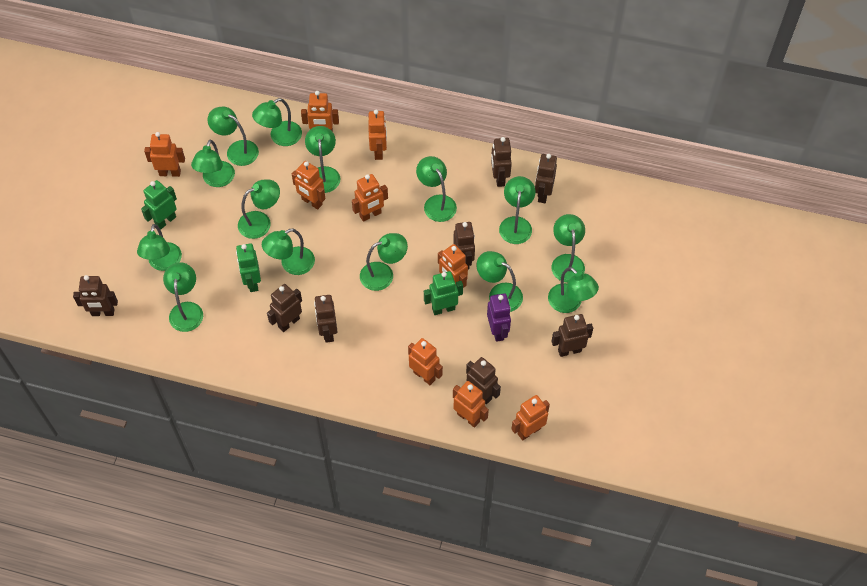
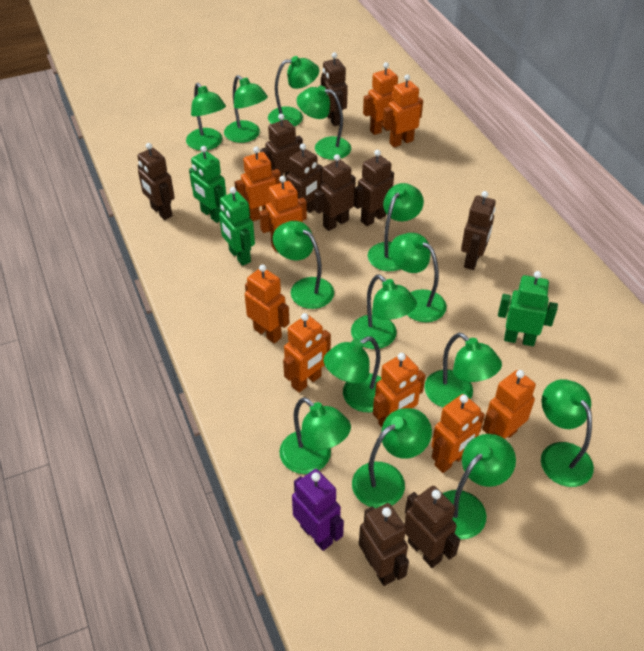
brown robot: 8 -> 9

